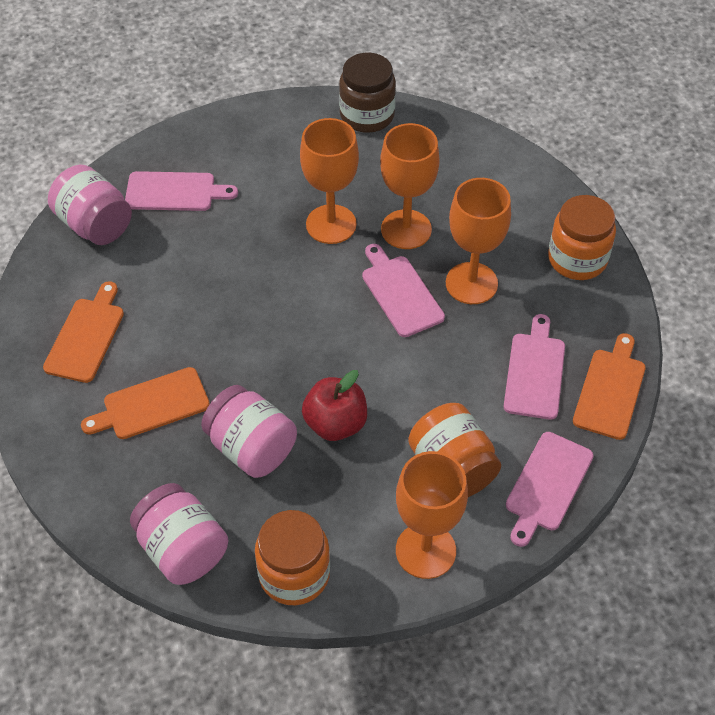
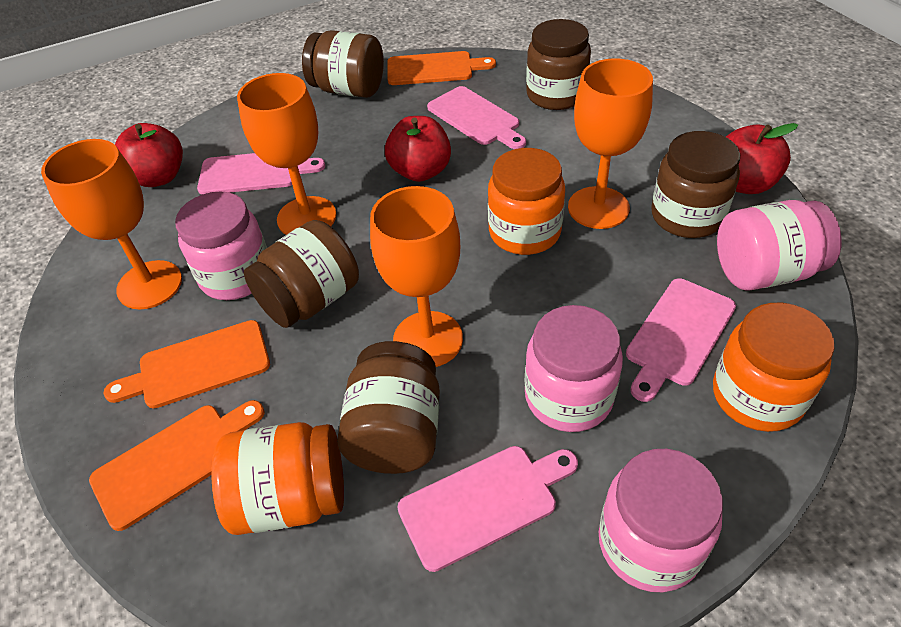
brown jar: 1 -> 5
pink jar: 3 -> 4
red apple: 1 -> 3

